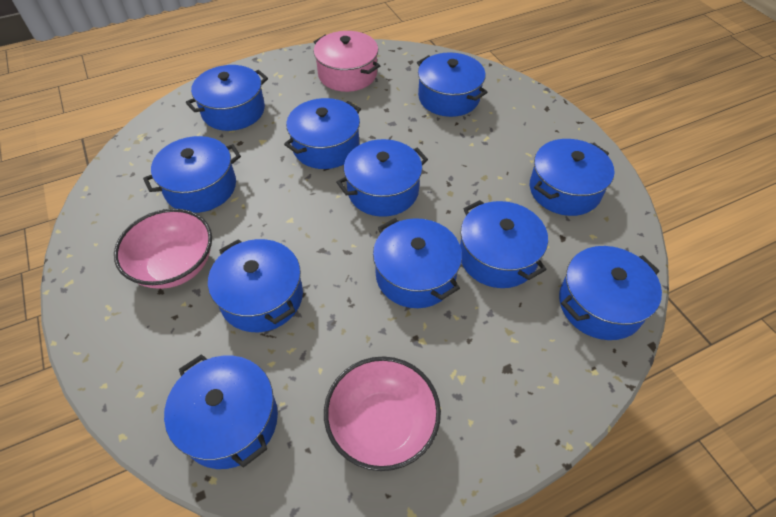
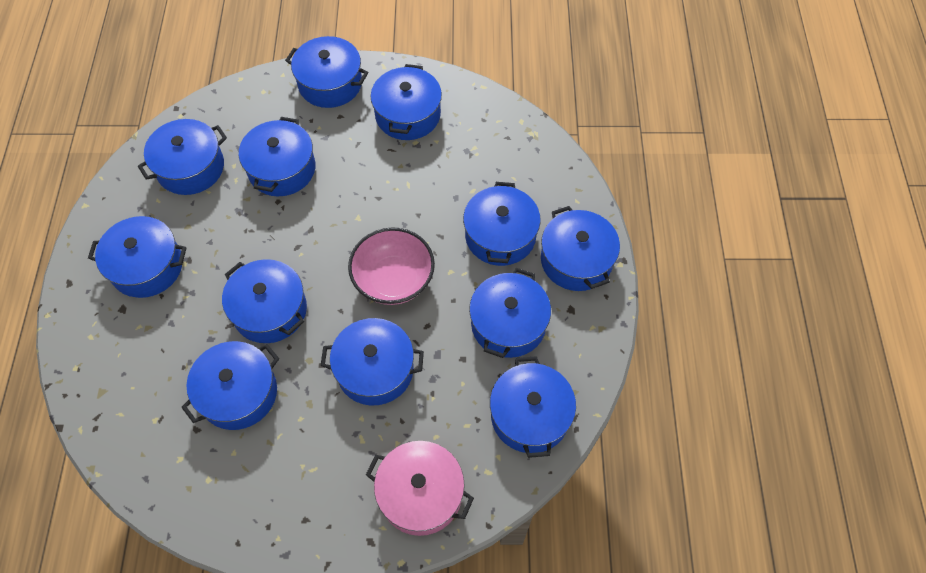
blue pot: 11 -> 12
pink bowl: 2 -> 1

